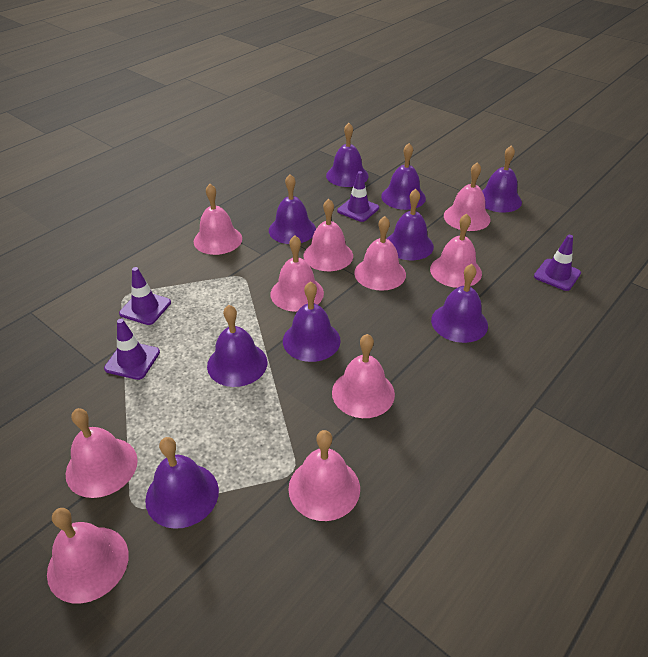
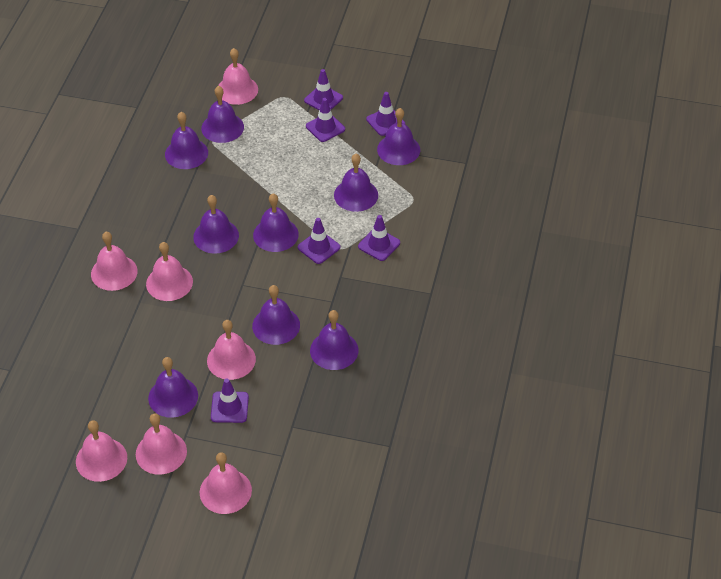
pink bell: 10 -> 7
purple traffic cone: 4 -> 6

